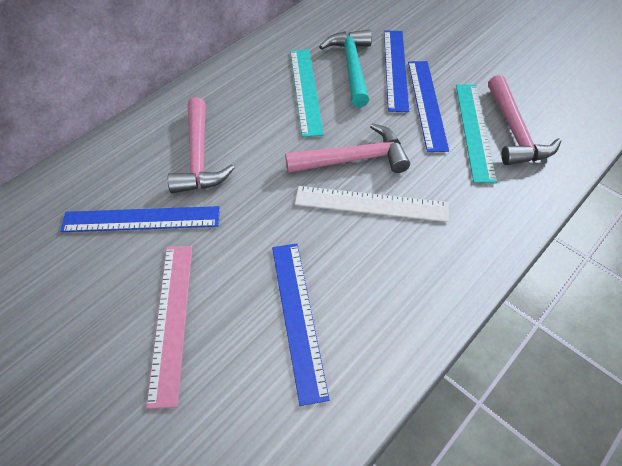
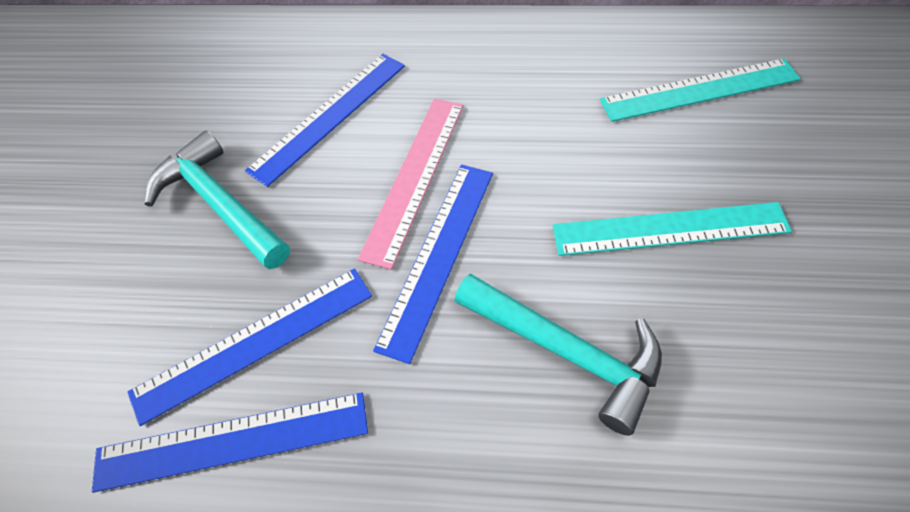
pink hammer: 3 -> 0
turquoise hammer: 1 -> 2
white ruler: 1 -> 0

